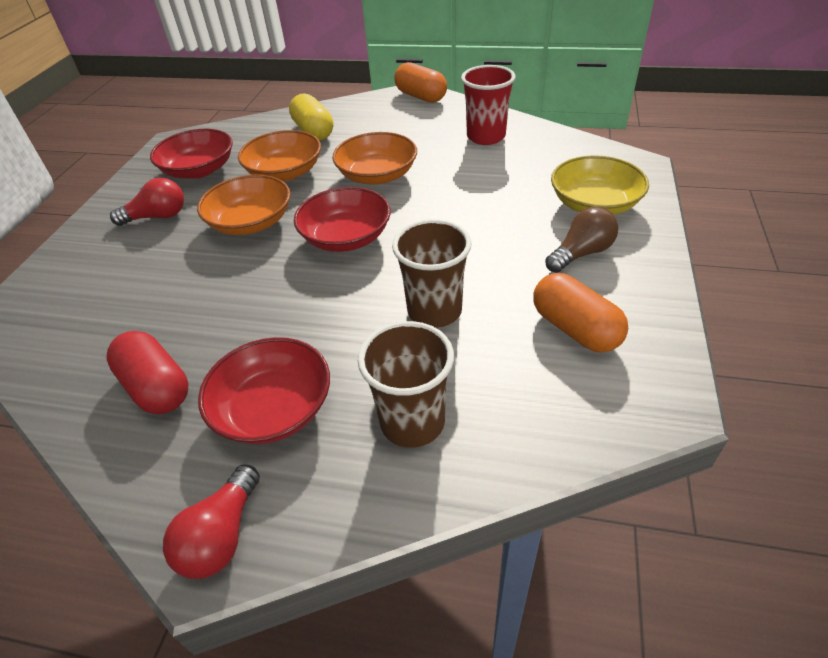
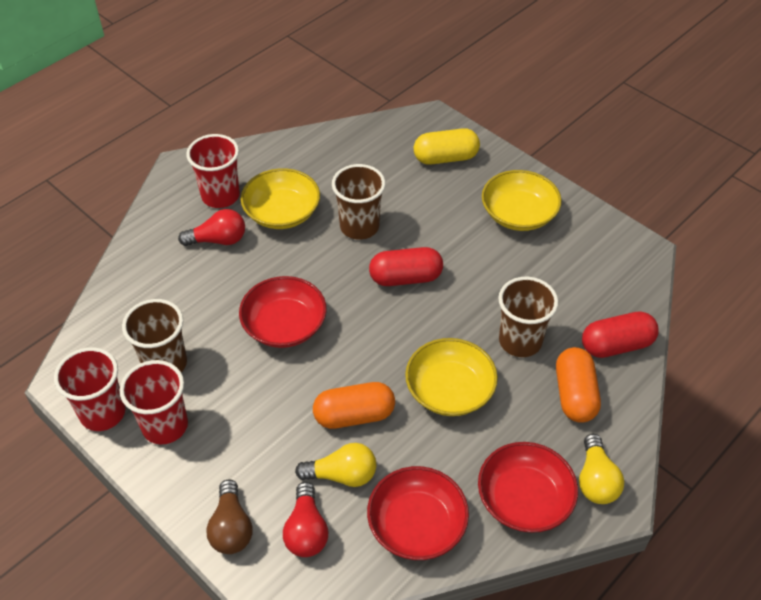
brown cup: 2 -> 3
orange bowl: 3 -> 0
red capsule: 1 -> 2
red cup: 1 -> 3
yellow bowl: 1 -> 3
yellow light bulb: 0 -> 2

